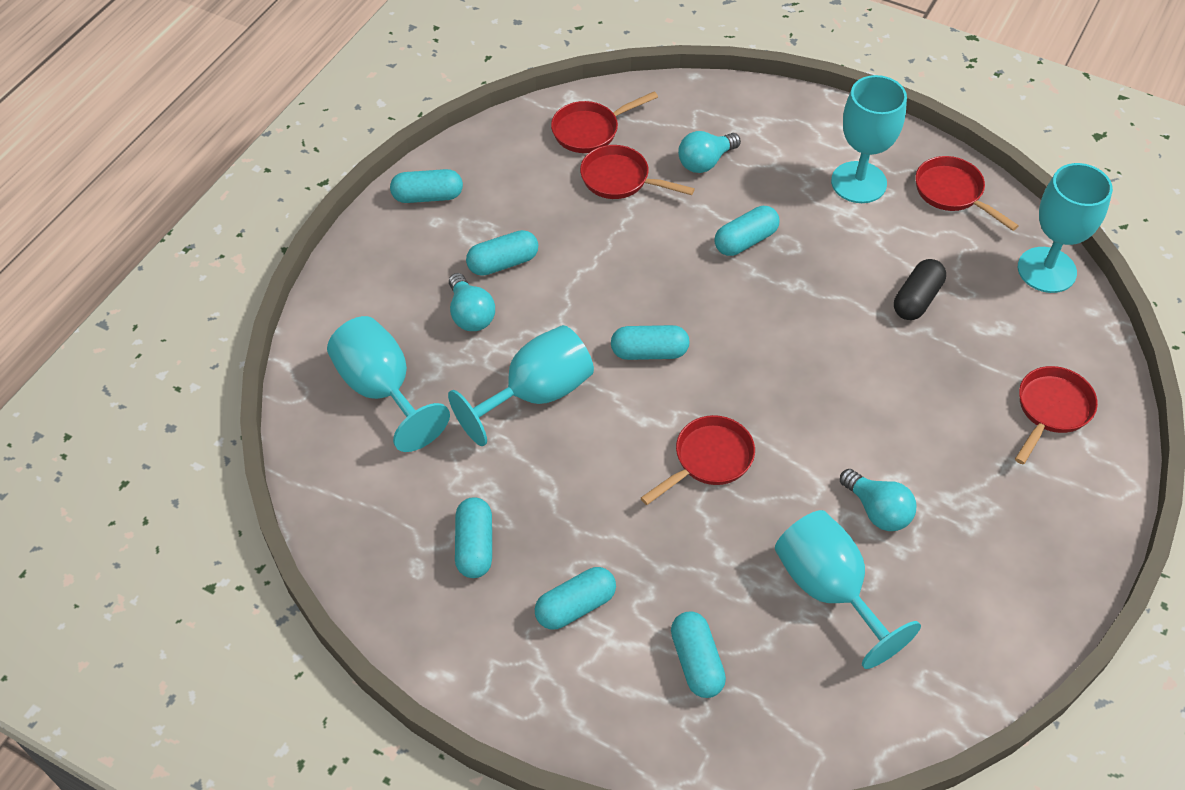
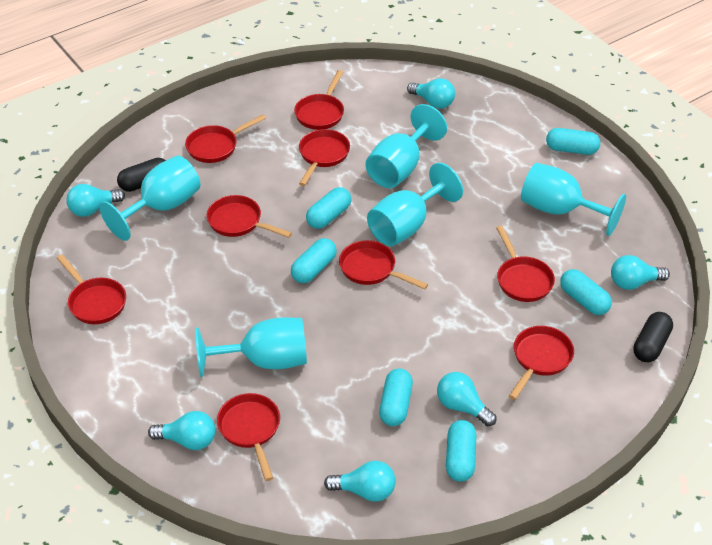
black capsule: 1 -> 2
red pan: 5 -> 9
turquoise capsule: 7 -> 6
turquoise light bulb: 3 -> 6

